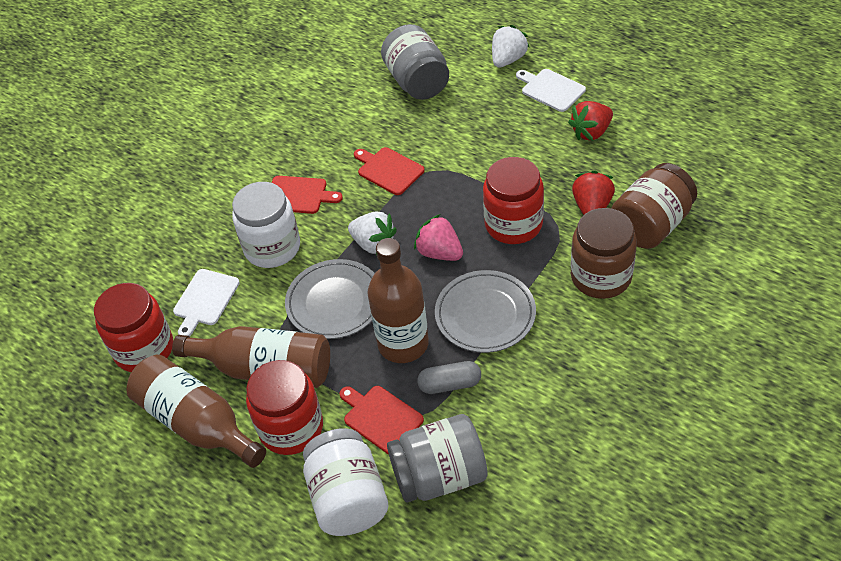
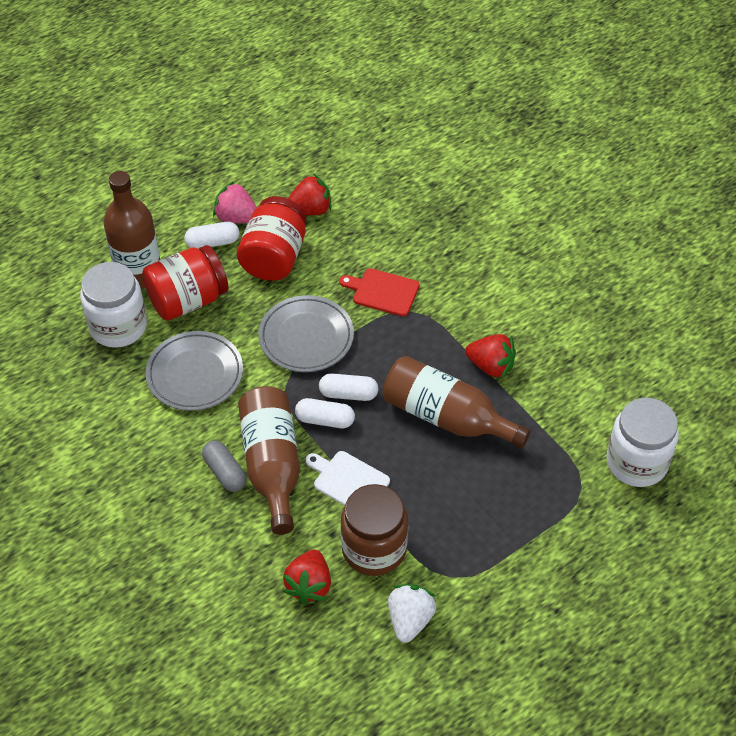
brown jar: 2 -> 1
grey jar: 2 -> 0
red cutting board: 3 -> 1
red jar: 3 -> 2
red strawberry: 2 -> 3
white capsule: 0 -> 3
white cutting board: 2 -> 1
white strawberry: 2 -> 1

